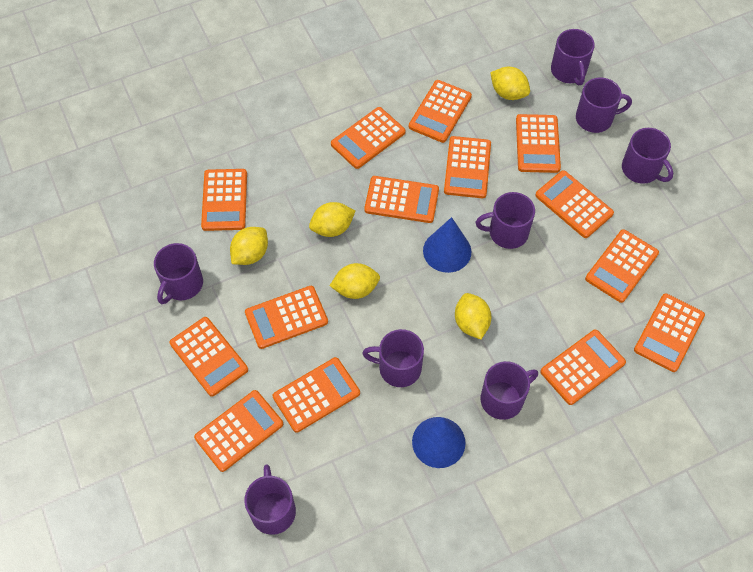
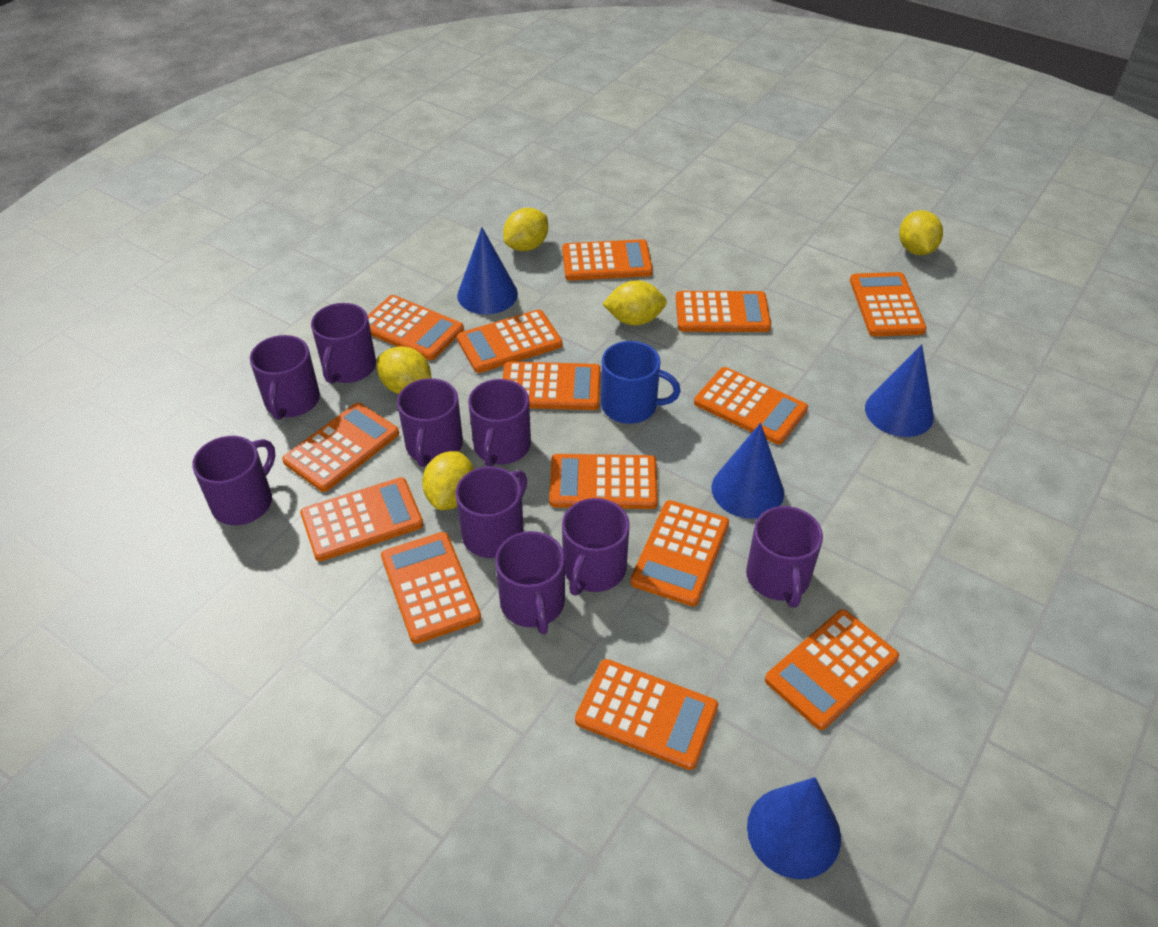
blue cone: 2 -> 4
blue mug: 0 -> 1
purple mug: 8 -> 9

